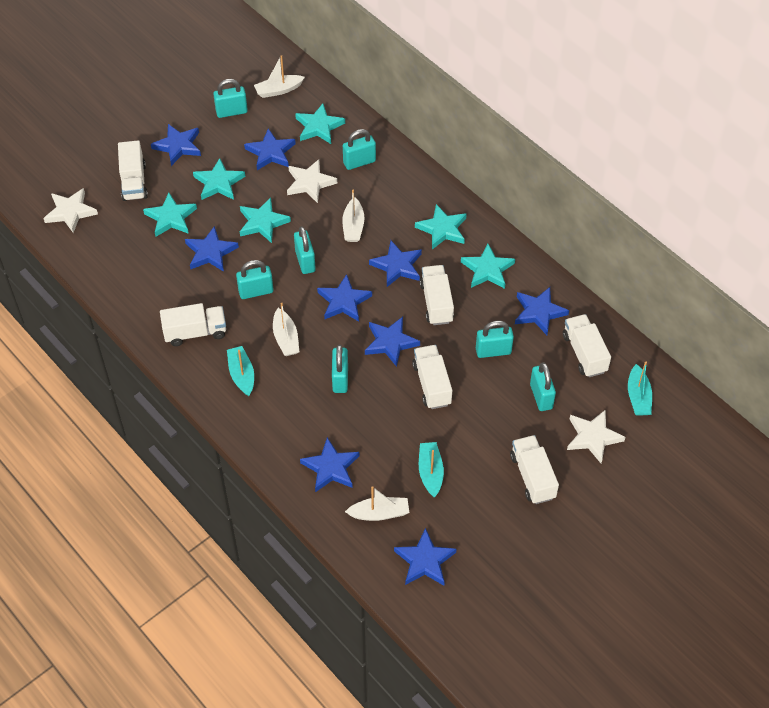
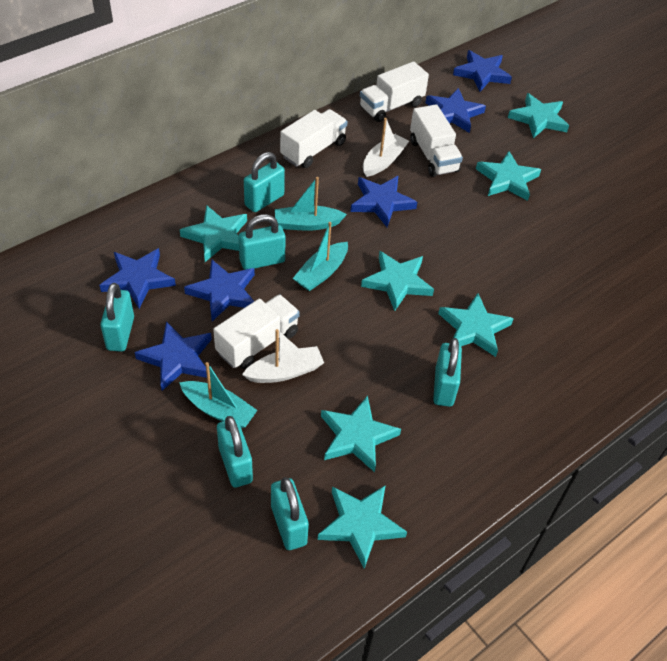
blue star: 9 -> 6
turquoise padlock: 7 -> 6
turquoise star: 6 -> 7
white boat: 4 -> 2
white star: 3 -> 0
white truck: 6 -> 4

